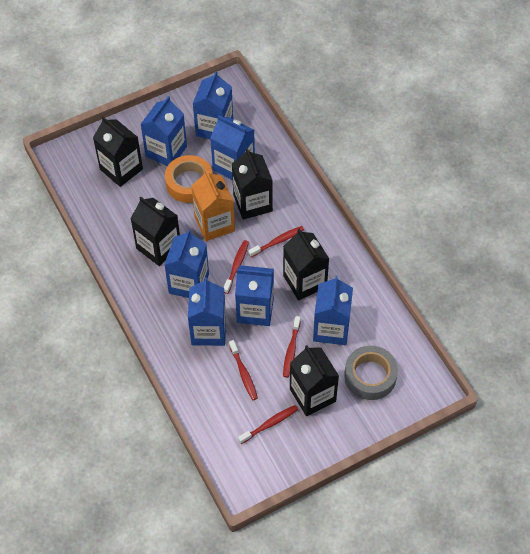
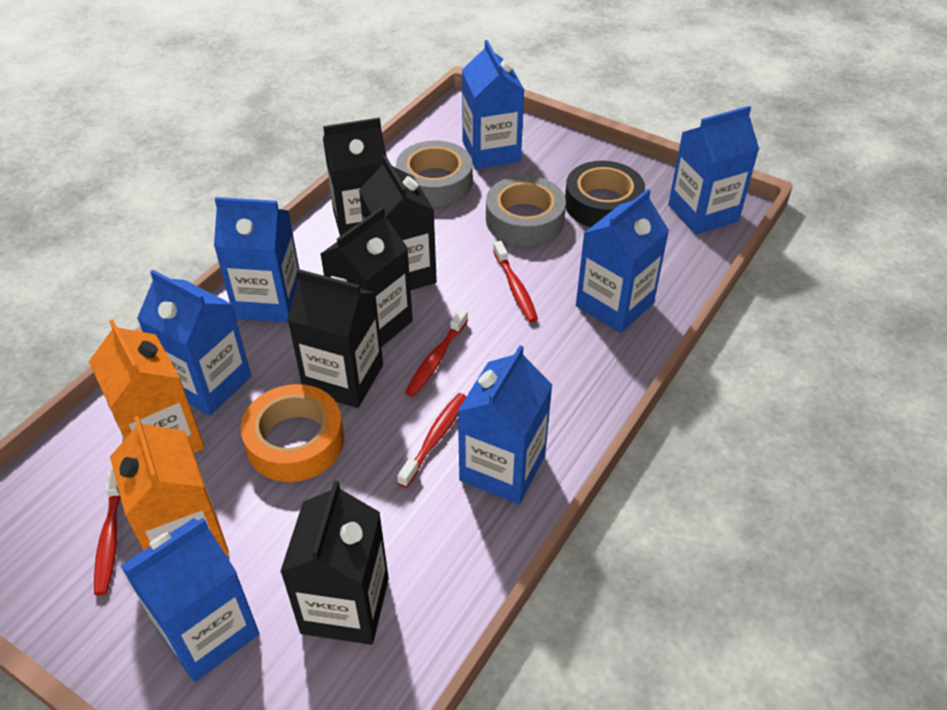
black tape: 0 -> 1
grey tape: 1 -> 2
orange carton: 1 -> 2
red toothbrush: 5 -> 4

